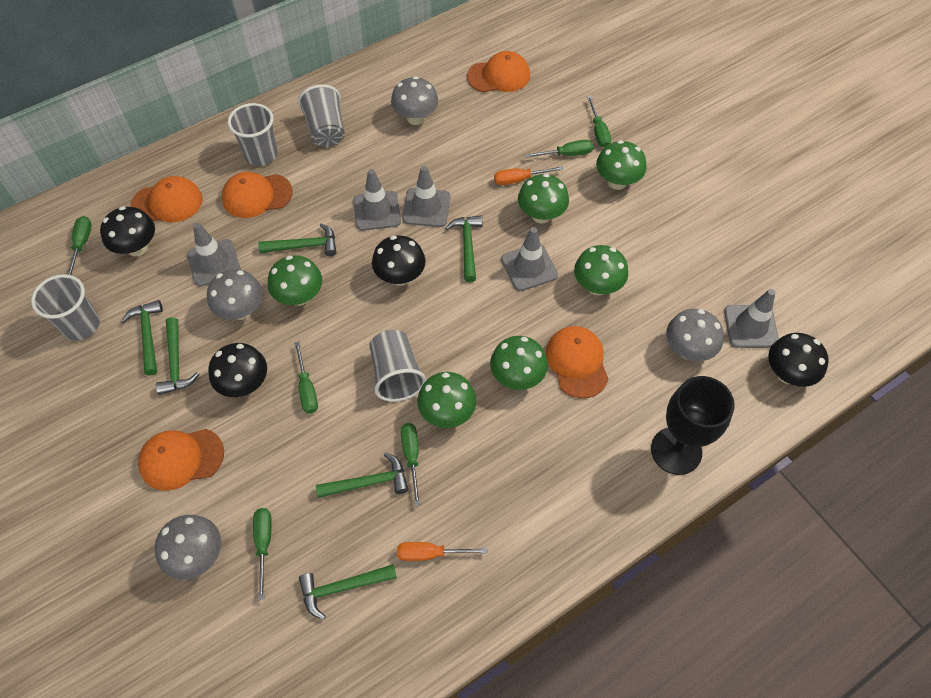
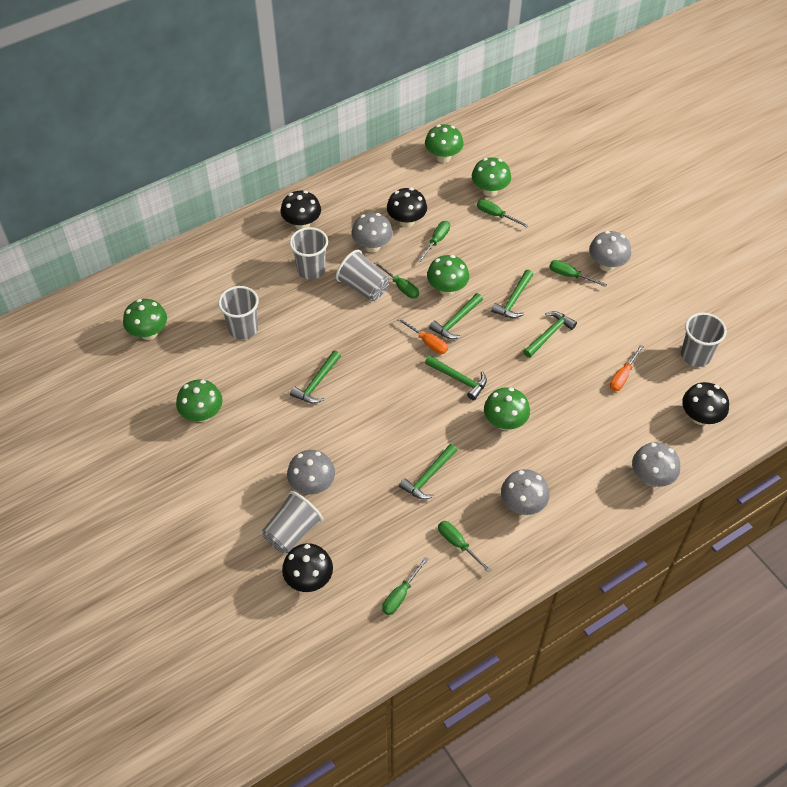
black goblet: 1 -> 0
grey cup: 4 -> 5
grey mushroom: 4 -> 5
grey traffic cone: 5 -> 0
orange cap: 5 -> 0

